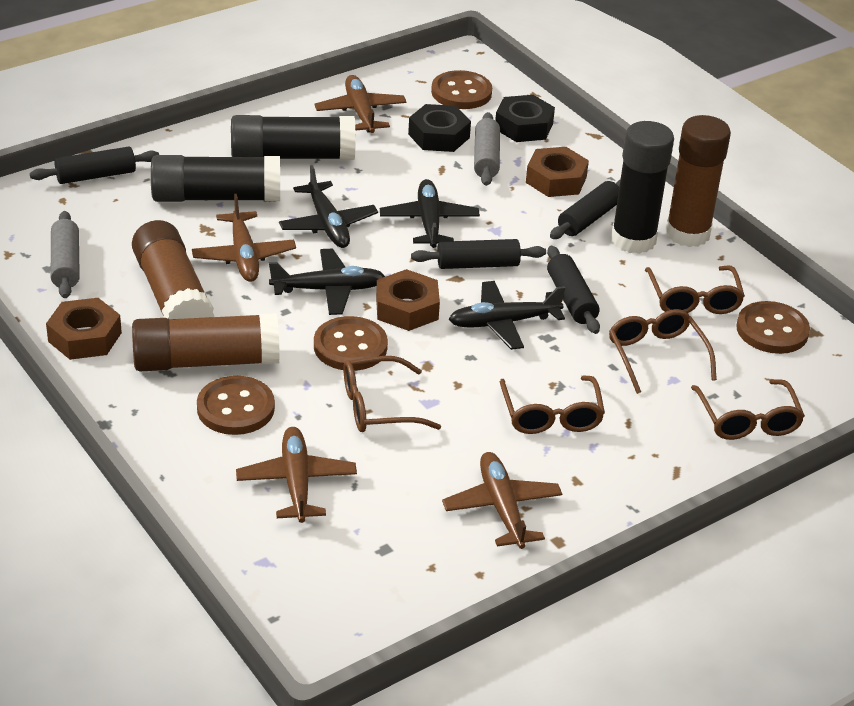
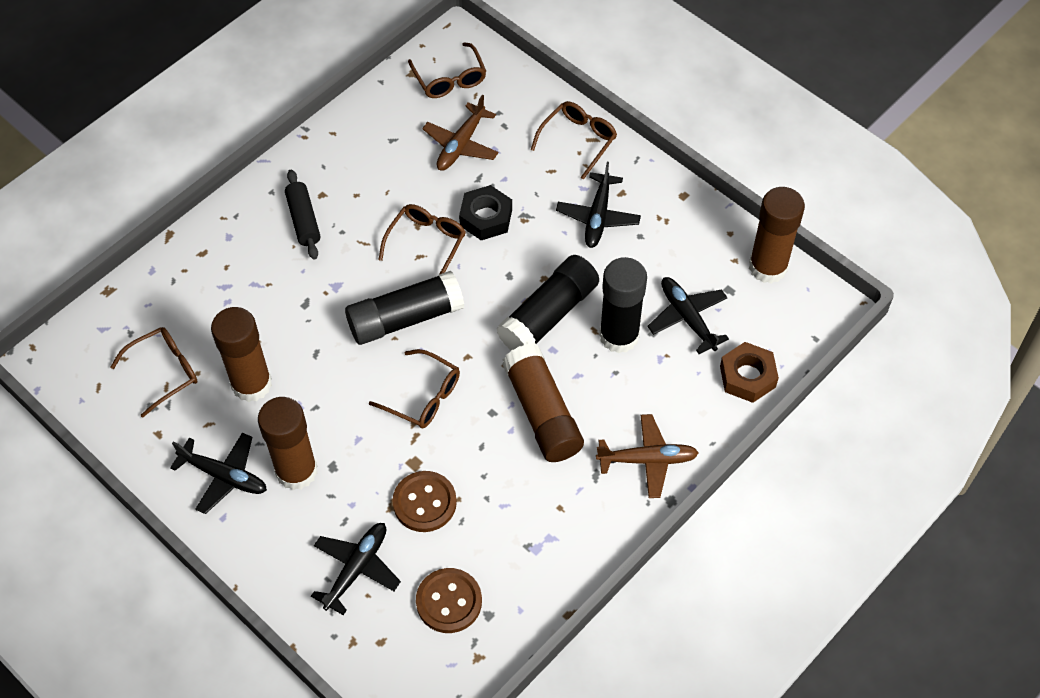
black nut: 2 -> 1
black rolling pin: 4 -> 1
brown button: 4 -> 2
brown glue stick: 3 -> 4
brown nut: 3 -> 1
brown plane: 4 -> 2
grey rolling pin: 2 -> 0

